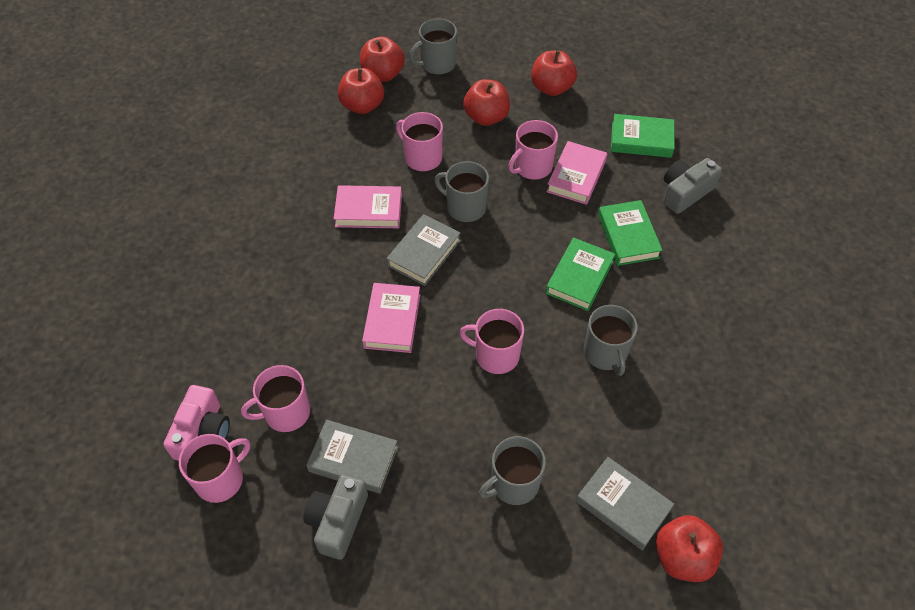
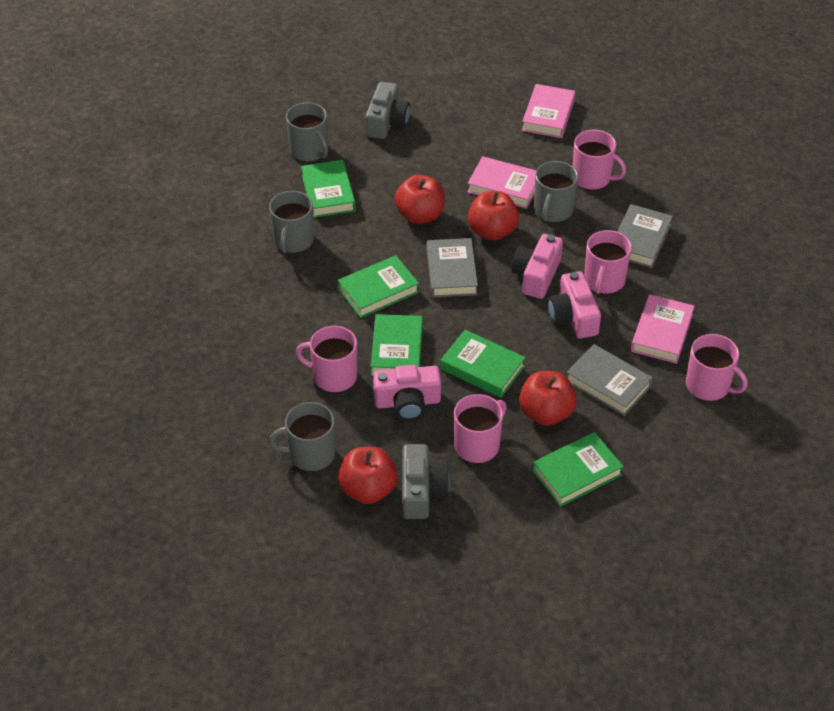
green book: 3 -> 5
pink camera: 1 -> 3
red apple: 5 -> 4

